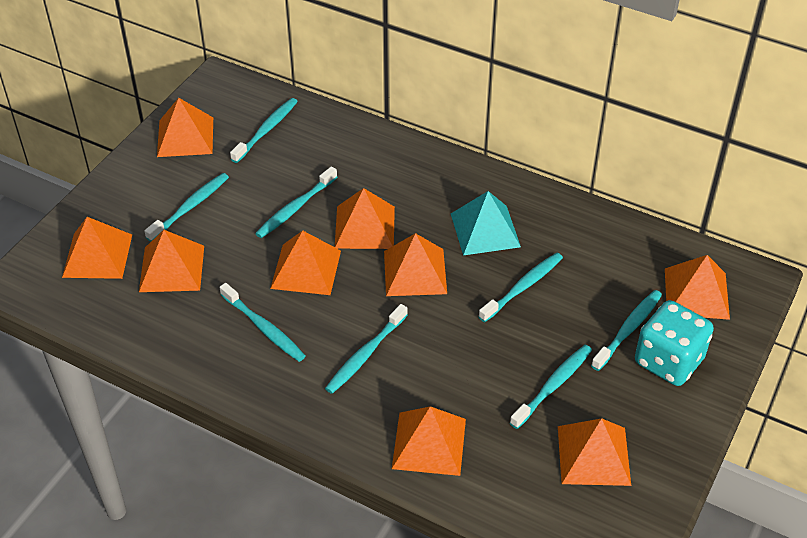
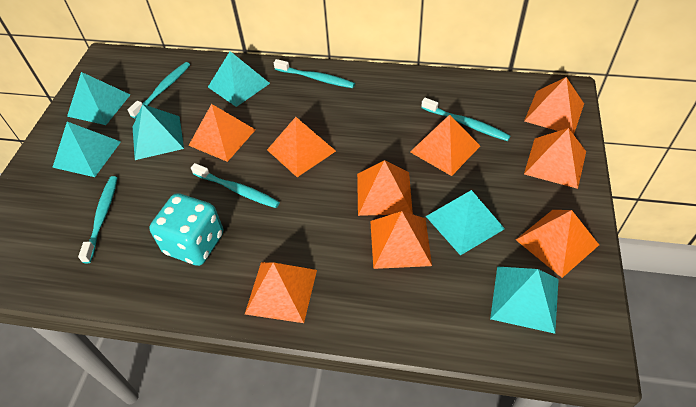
turquoise pyramid: 1 -> 6
turquoise toothbrush: 8 -> 5

